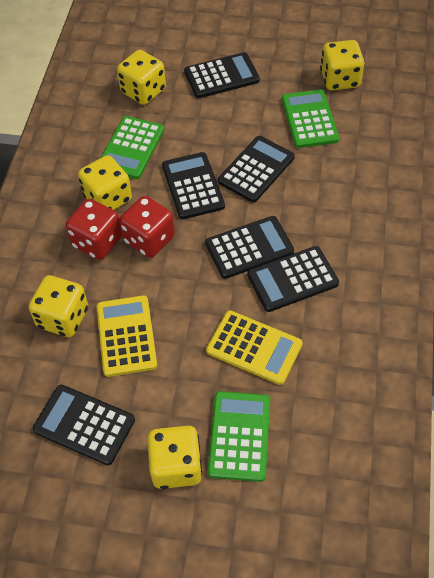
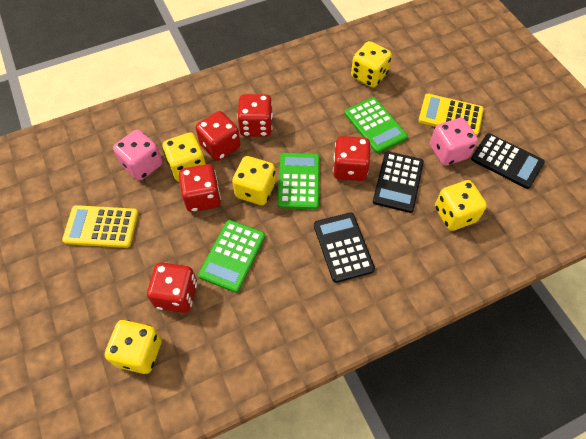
black calculator: 6 -> 3
pink dice: 0 -> 2
red dice: 2 -> 5

